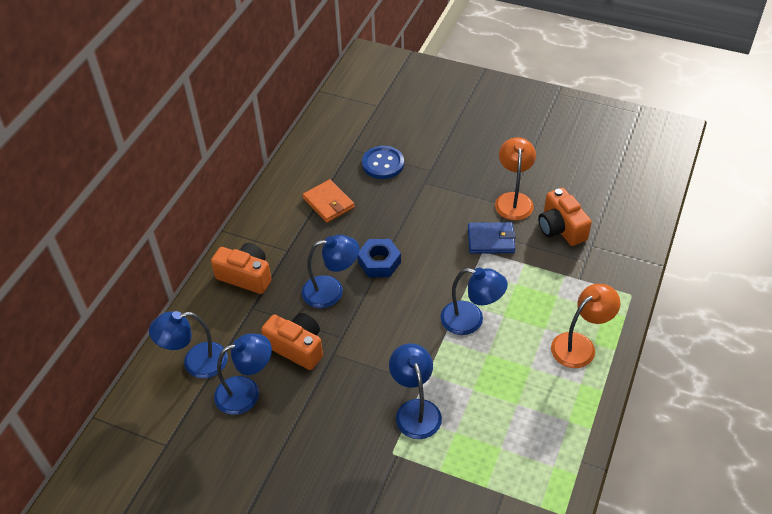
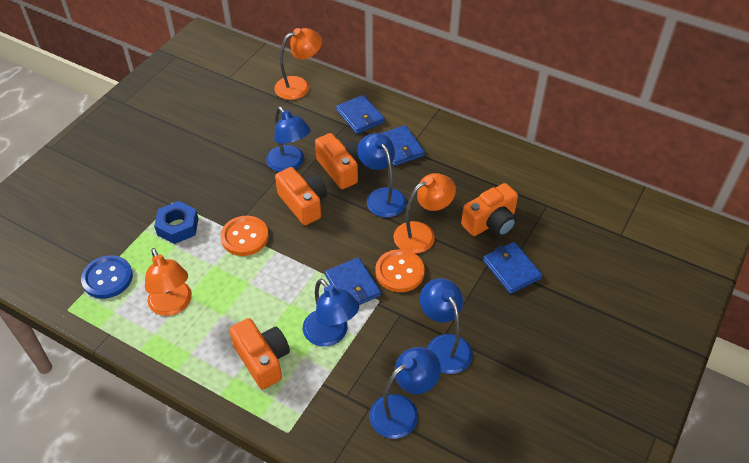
blue wallet: 1 -> 4
orange button: 0 -> 2
orange camera: 3 -> 4
orange lamp: 2 -> 3
orange wallet: 1 -> 0

